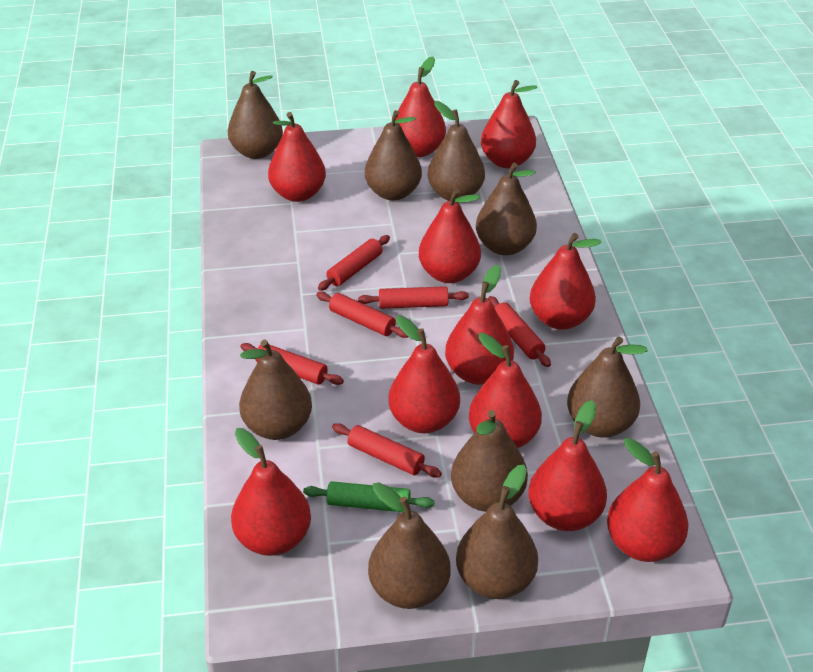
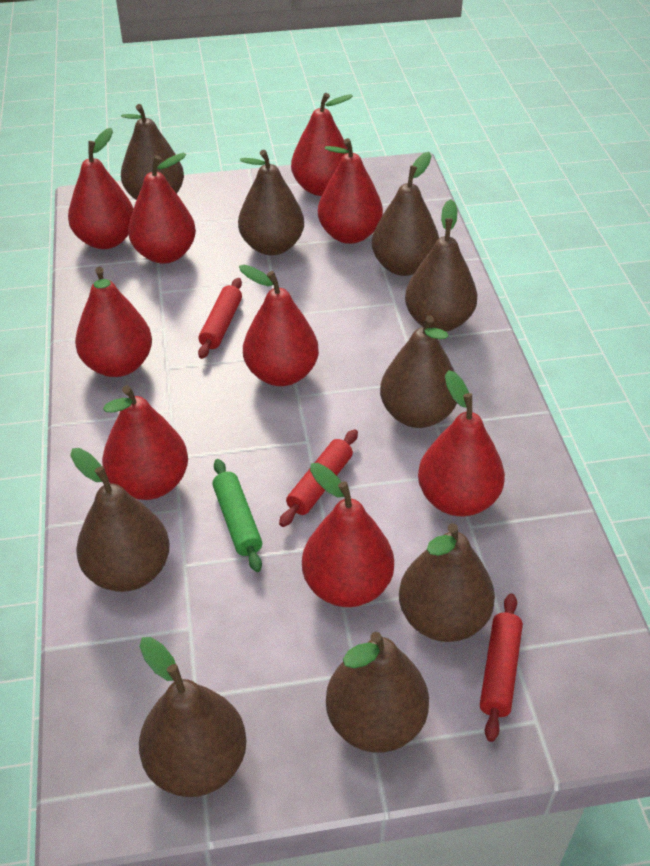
red pear: 11 -> 9
red rolling pin: 6 -> 3

